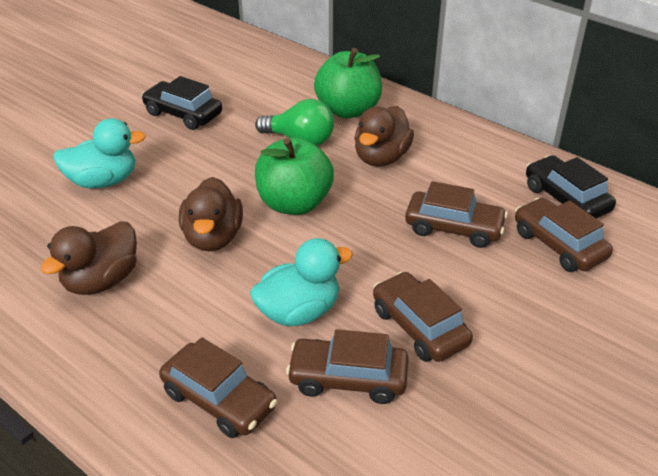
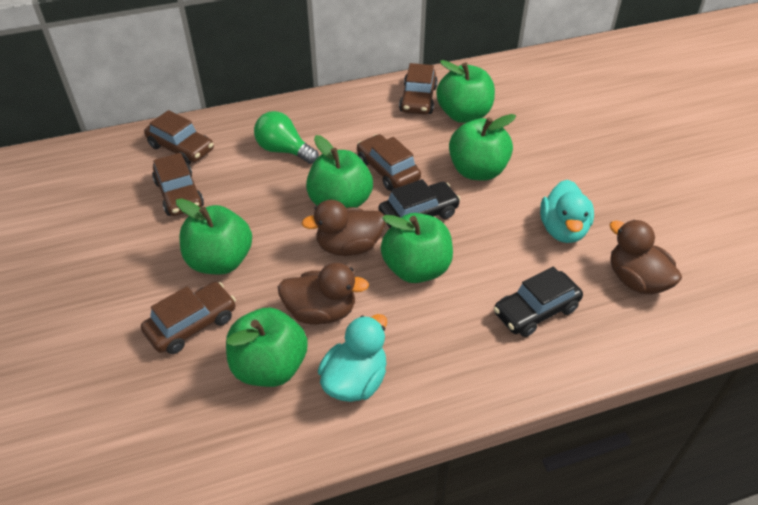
green apple: 2 -> 6

